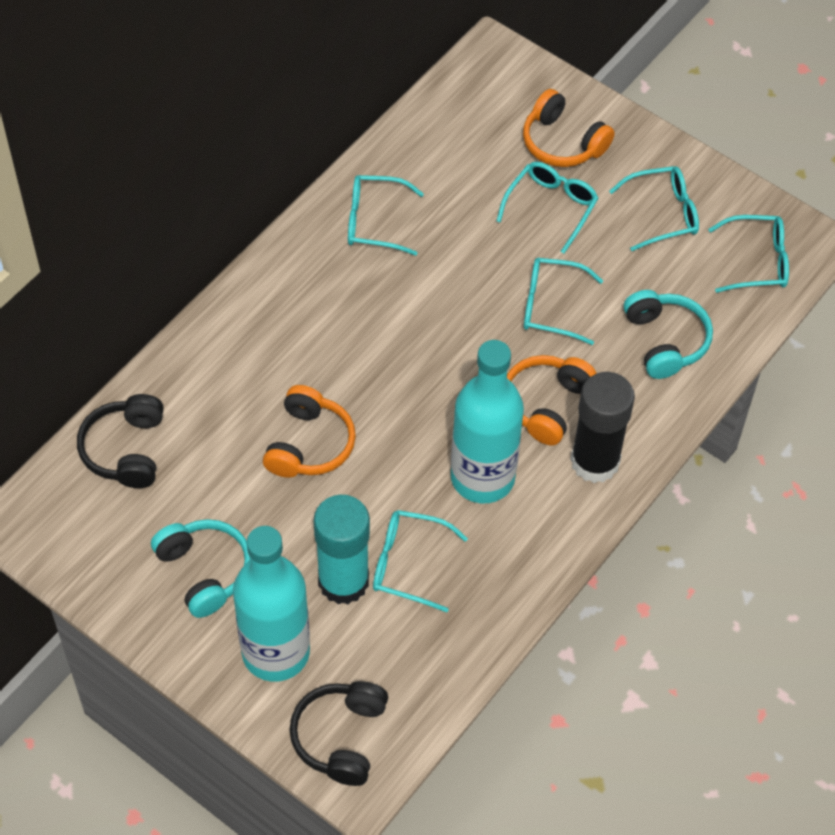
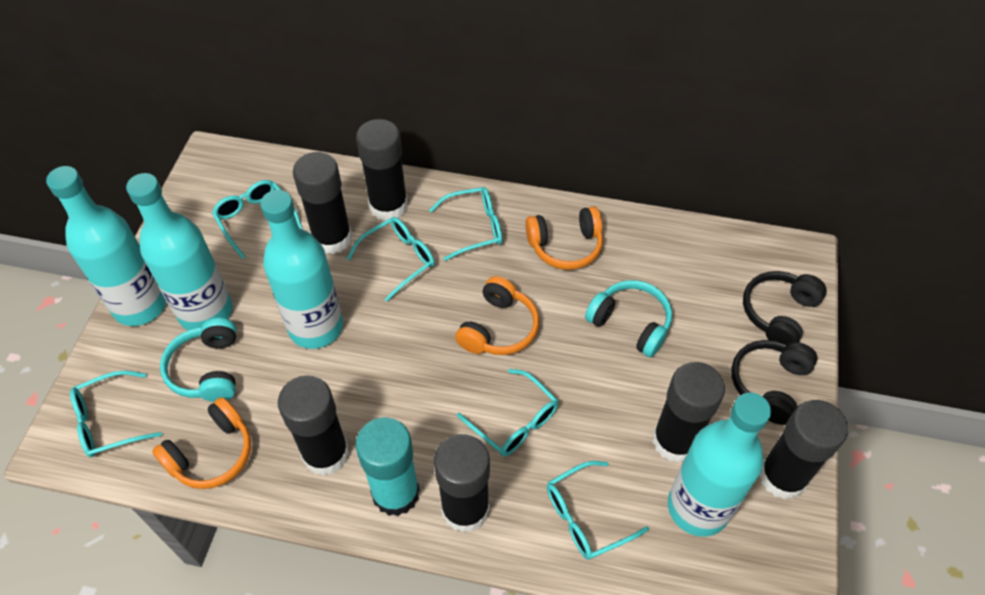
black glue stick: 1 -> 6
turquoise bottle: 2 -> 4

